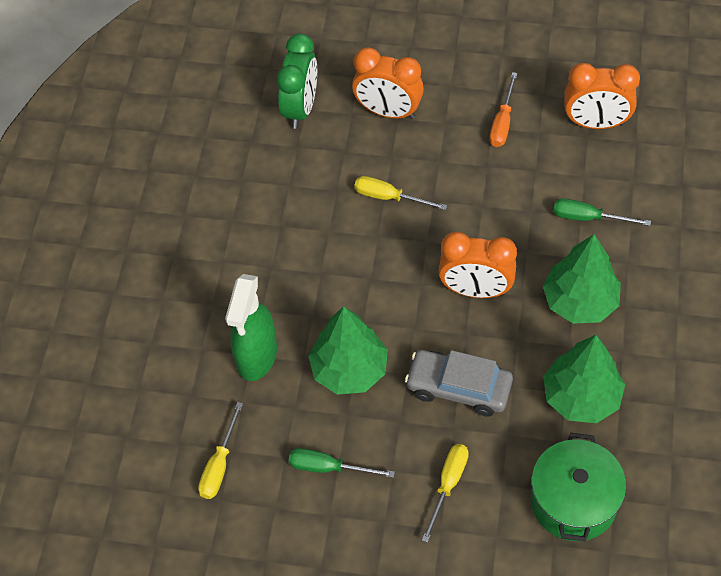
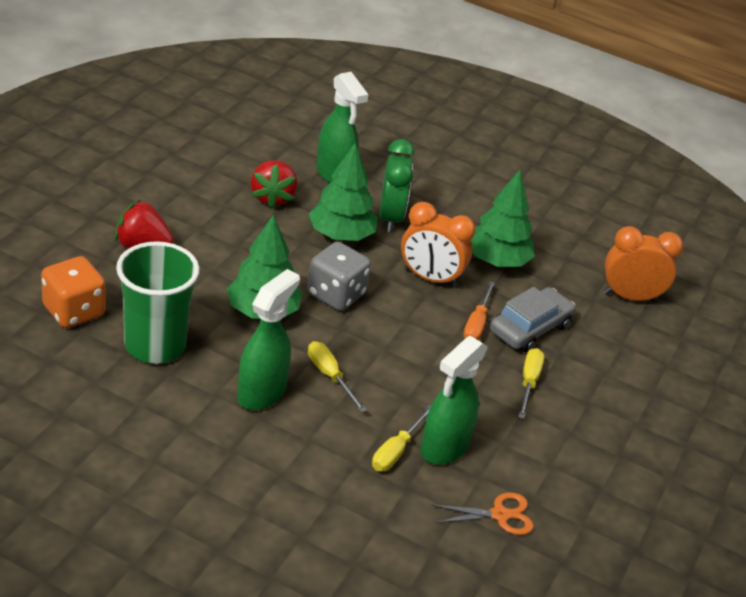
green cup: 0 -> 1
green pot: 1 -> 0
green screwdriver: 2 -> 0
green spray bottle: 1 -> 3
grey dice: 0 -> 1
orange clock: 3 -> 2
orange dice: 0 -> 1
orange scissors: 0 -> 1
red strawberry: 0 -> 2

